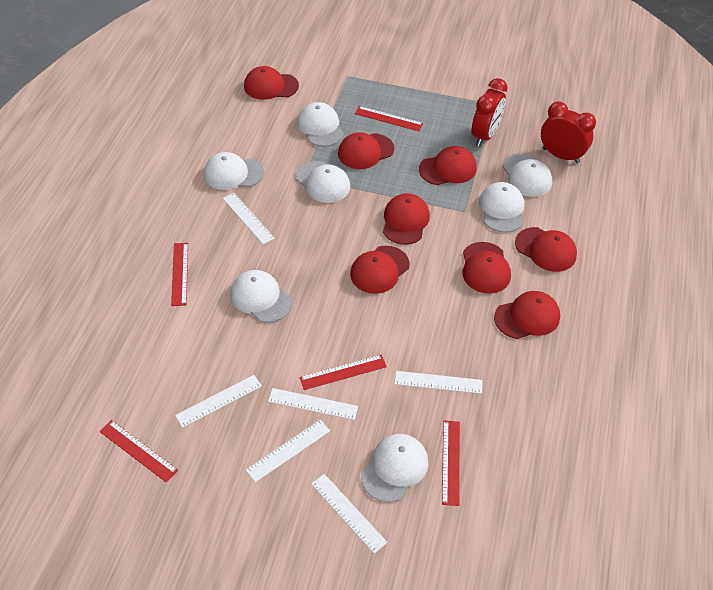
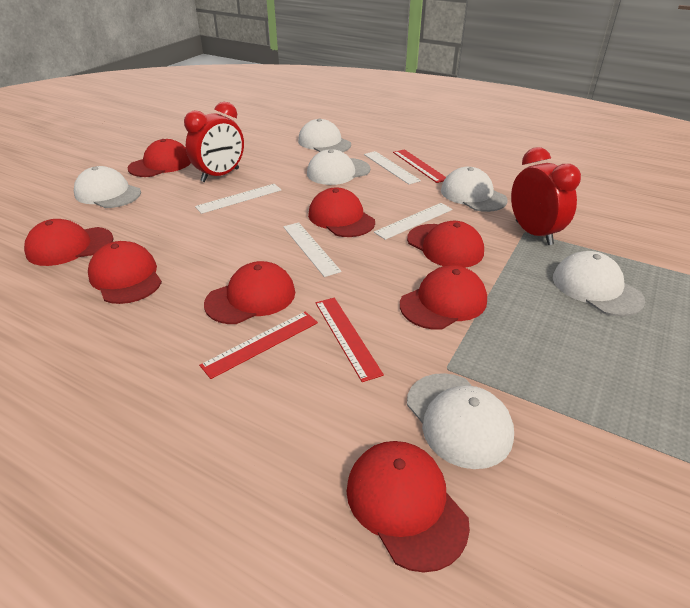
red ruler: 5 -> 3
white cap: 7 -> 6
white ruler: 6 -> 4

